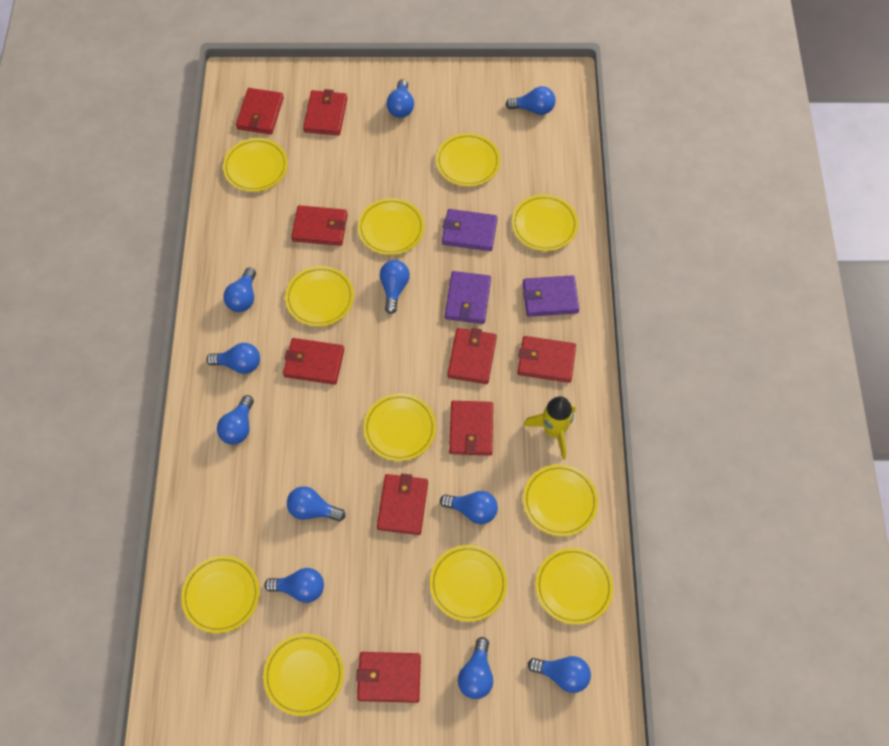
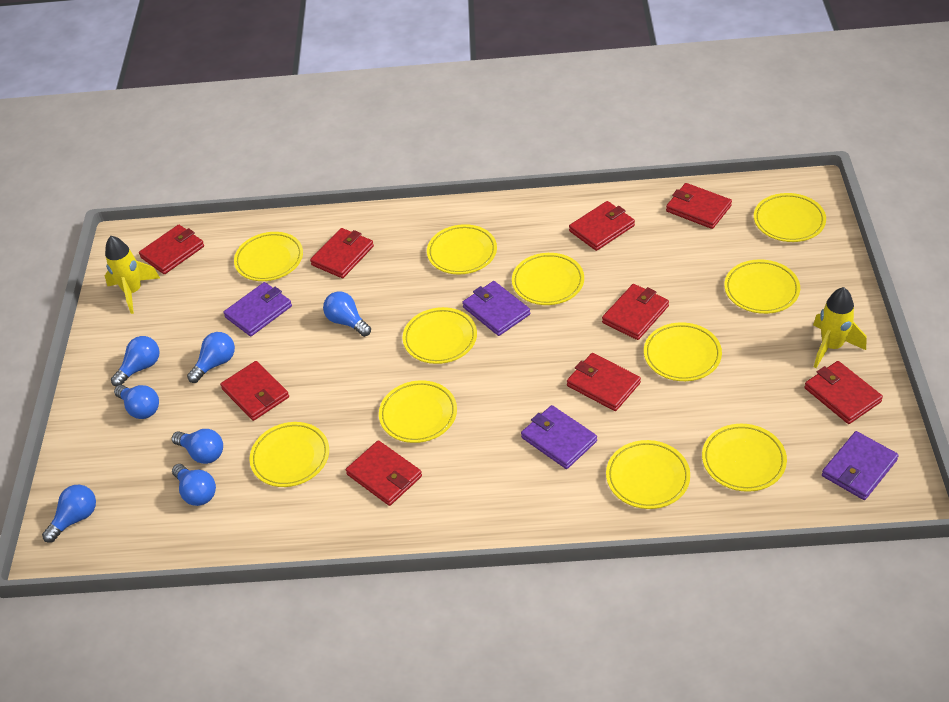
blue light bulb: 11 -> 7
purple wallet: 3 -> 4
yellow rocket: 1 -> 2

